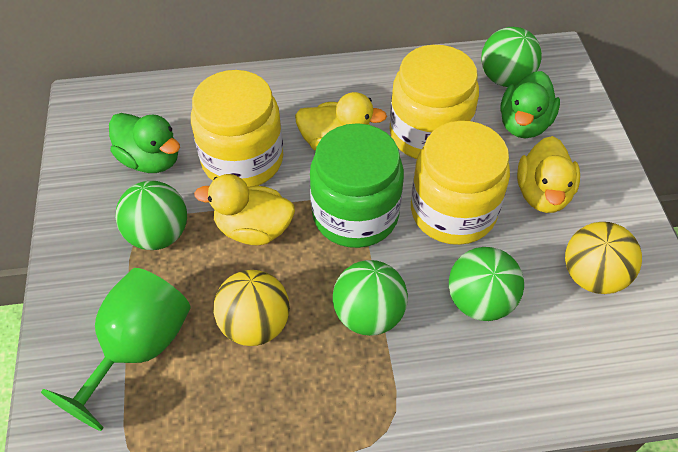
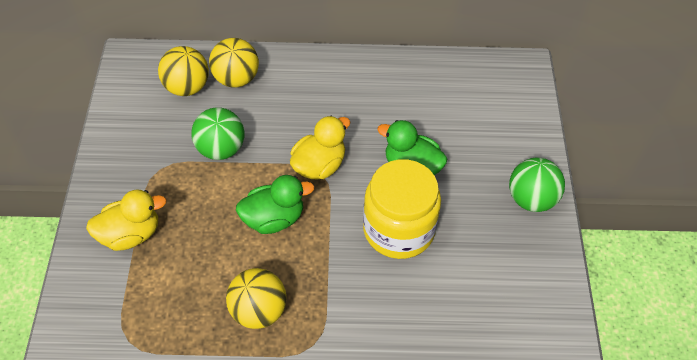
green ball: 4 -> 2
green goblet: 1 -> 0
green jar: 1 -> 0
yellow ball: 2 -> 3
yellow duck: 3 -> 2
yellow jar: 3 -> 1

